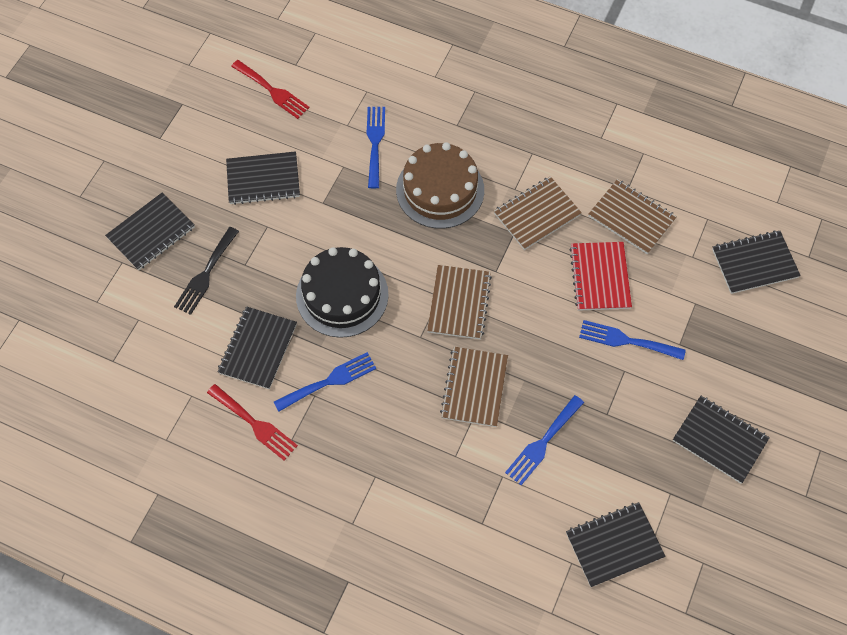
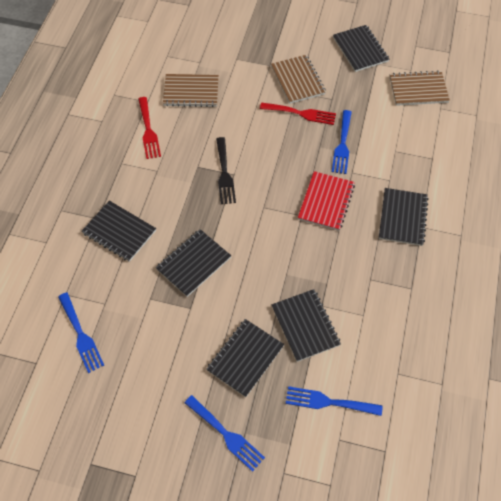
black cake: 1 -> 0
brown cake: 1 -> 0
brown notebook: 4 -> 3

